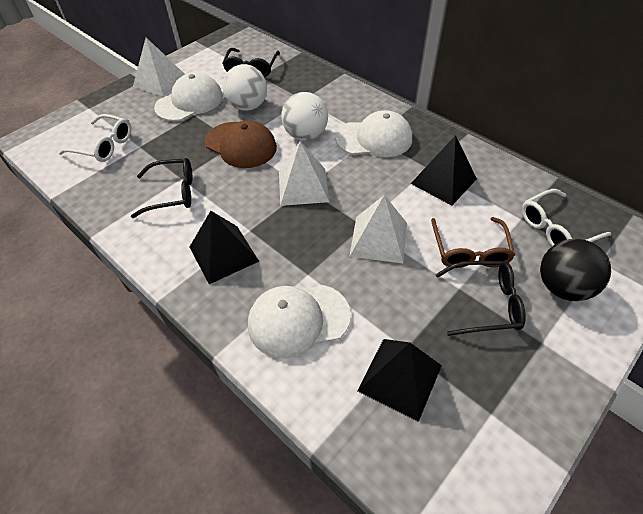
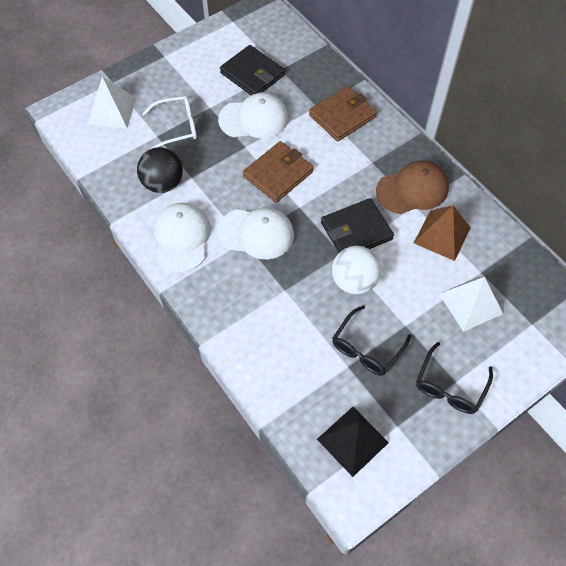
black glasses: 3 -> 2
black pyramid: 3 -> 1
black wallet: 0 -> 2
brown glasses: 1 -> 0
brown pyramid: 0 -> 1
brown wallet: 0 -> 2
white ball: 2 -> 1
white glasses: 2 -> 1
white pyramid: 3 -> 2

